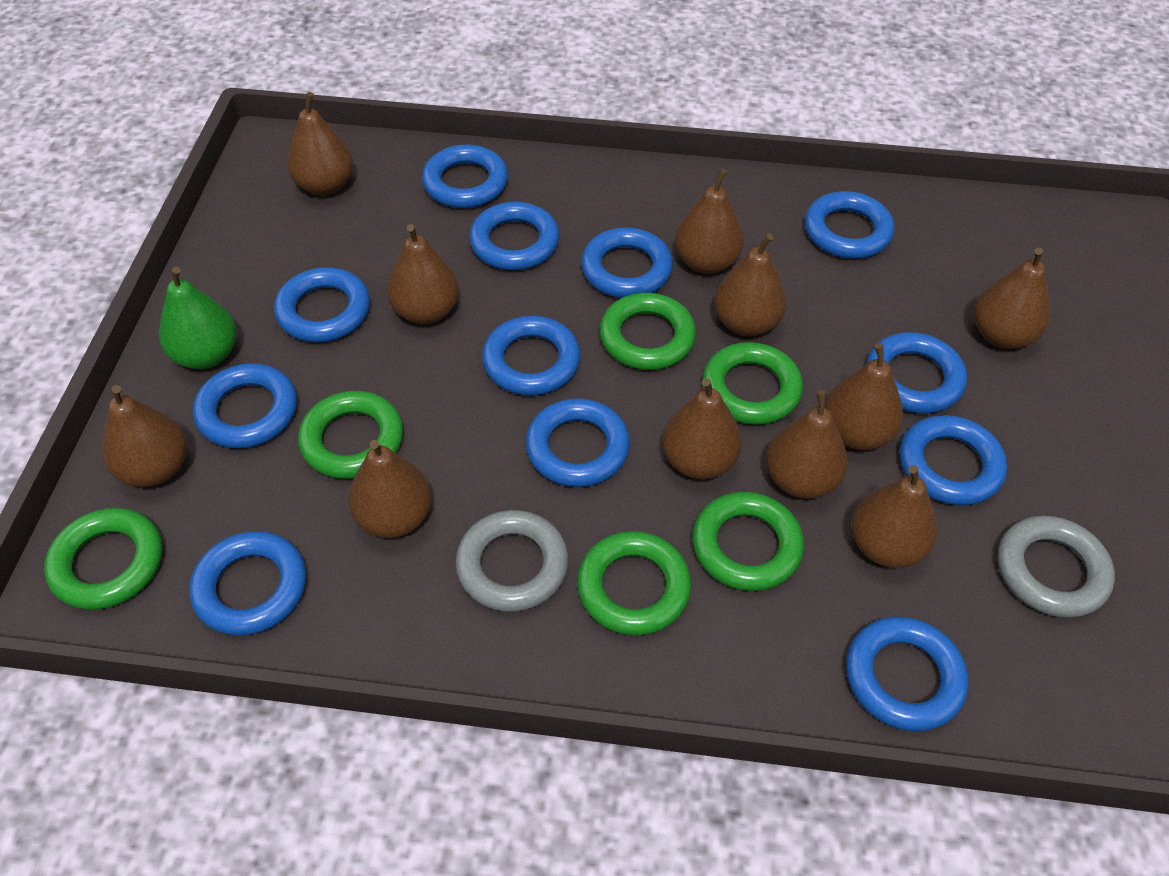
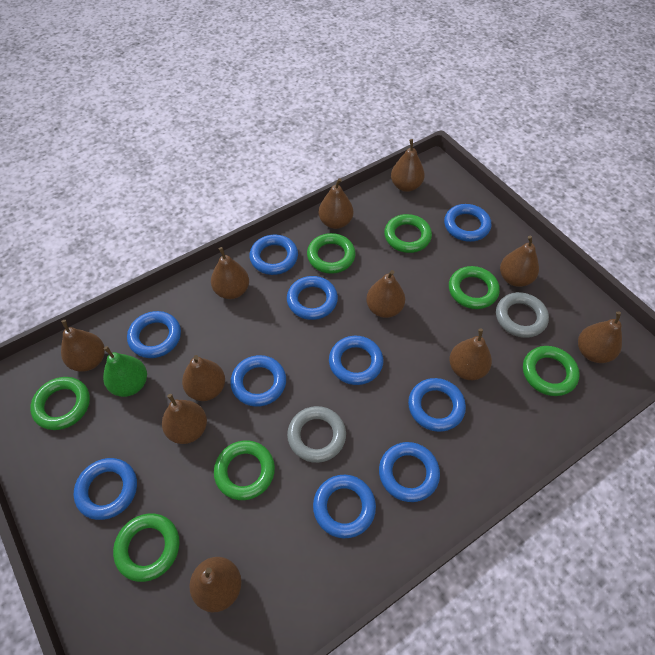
blue ring: 12 -> 10
green ring: 6 -> 7

